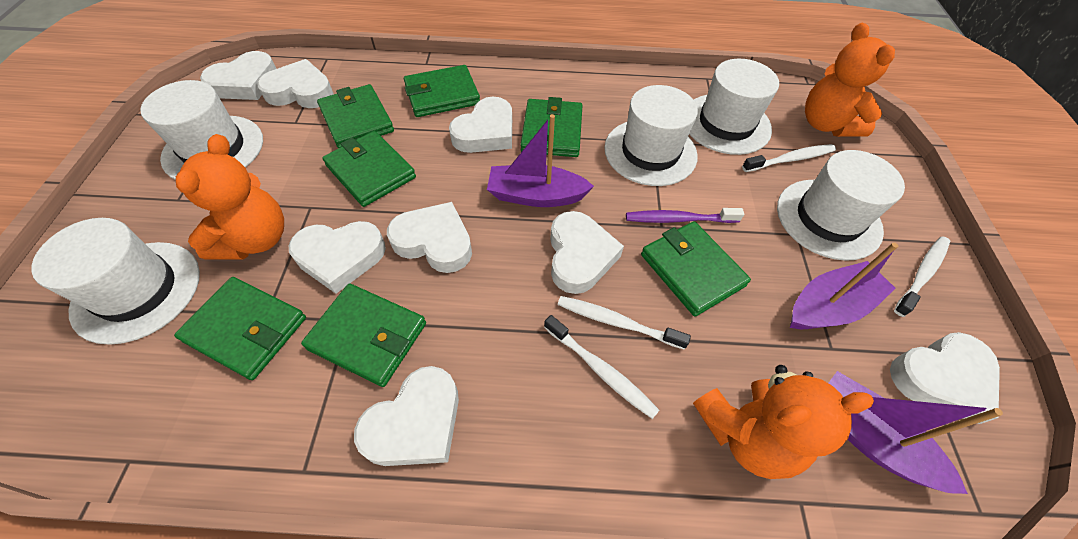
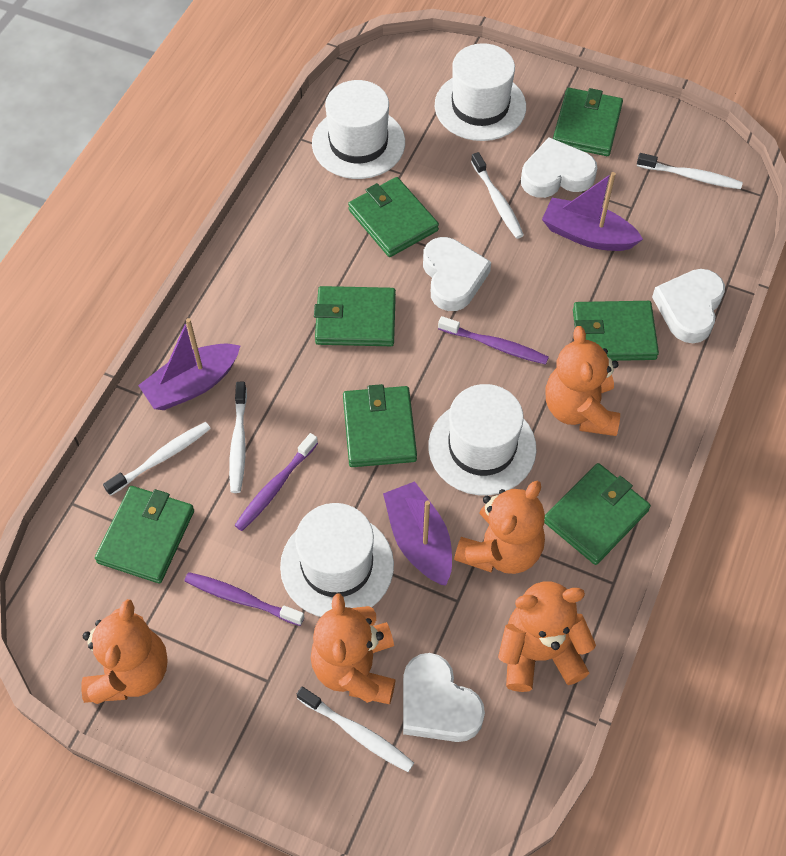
orange teddy bear: 3 -> 5
purple toothbrush: 1 -> 3
white hat: 5 -> 4
white heart: 8 -> 4
white toothbrush: 4 -> 5

